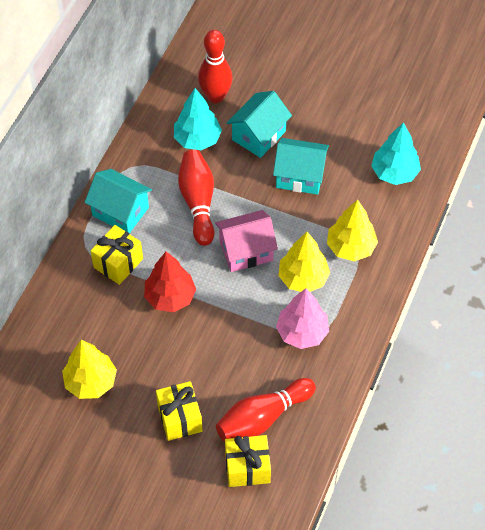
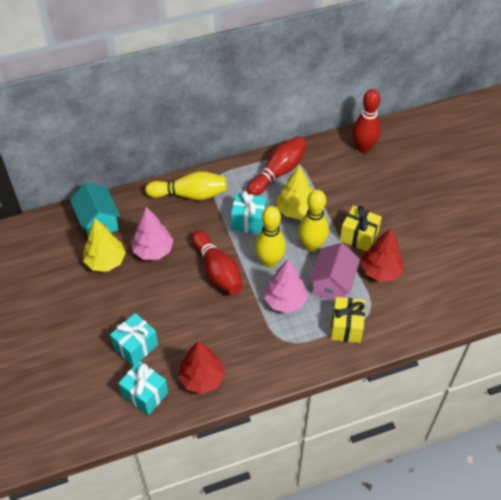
pink tree: 1 -> 2
red tree: 1 -> 2
turquoise gift: 0 -> 3
turquoise house: 3 -> 1
turquoise tree: 2 -> 0
yellow bowling pin: 0 -> 3
yellow gift: 3 -> 2
yellow tree: 3 -> 2

